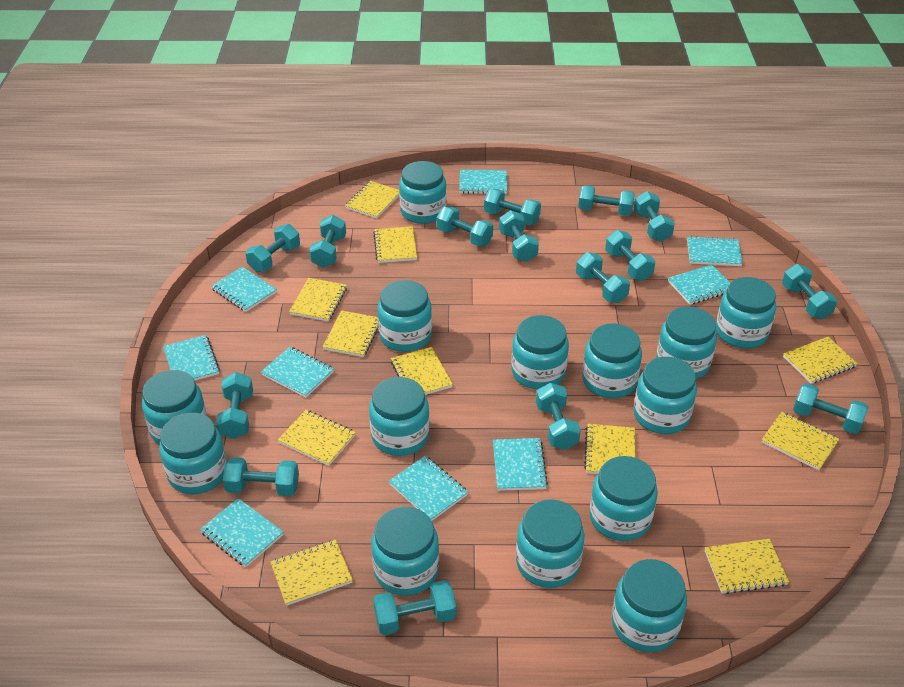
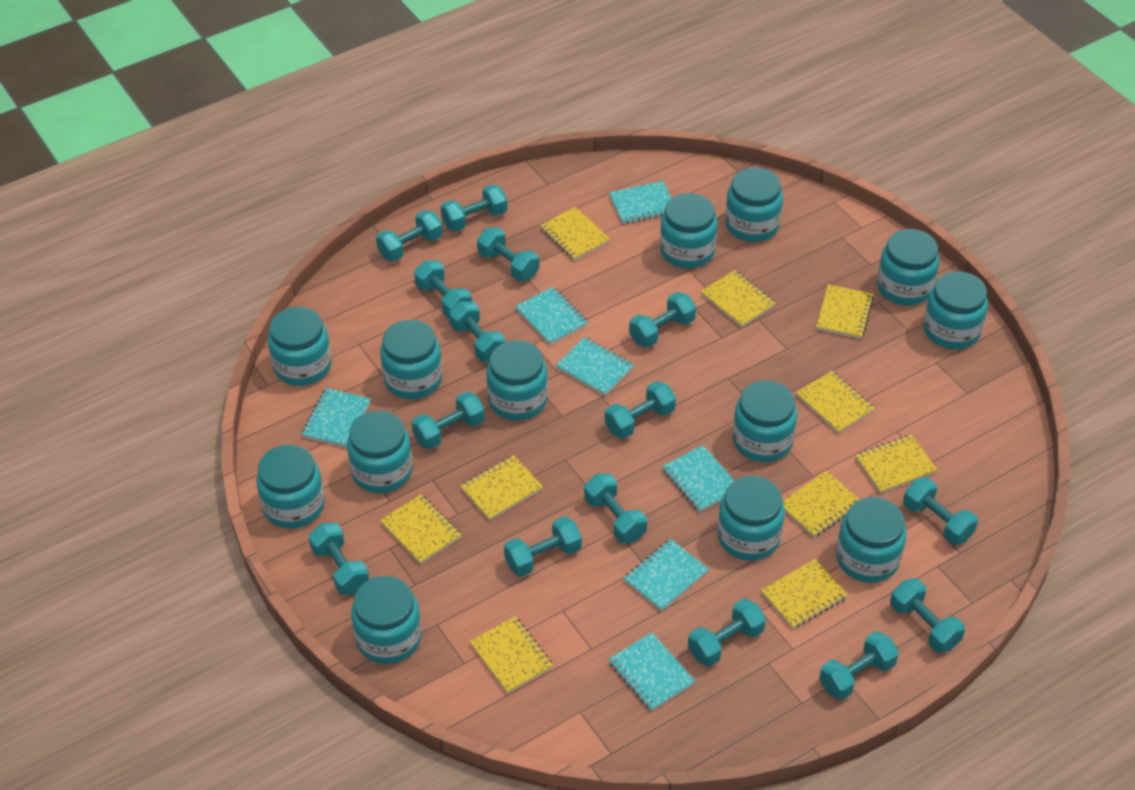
turquoise jar: 14 -> 13
turquoise notebook: 9 -> 7
yellow notebook: 11 -> 10

